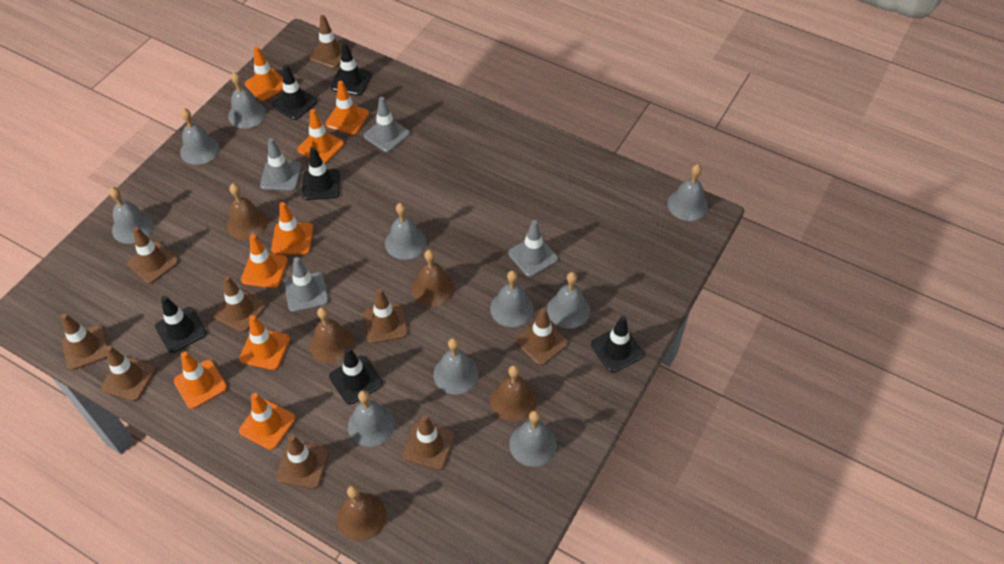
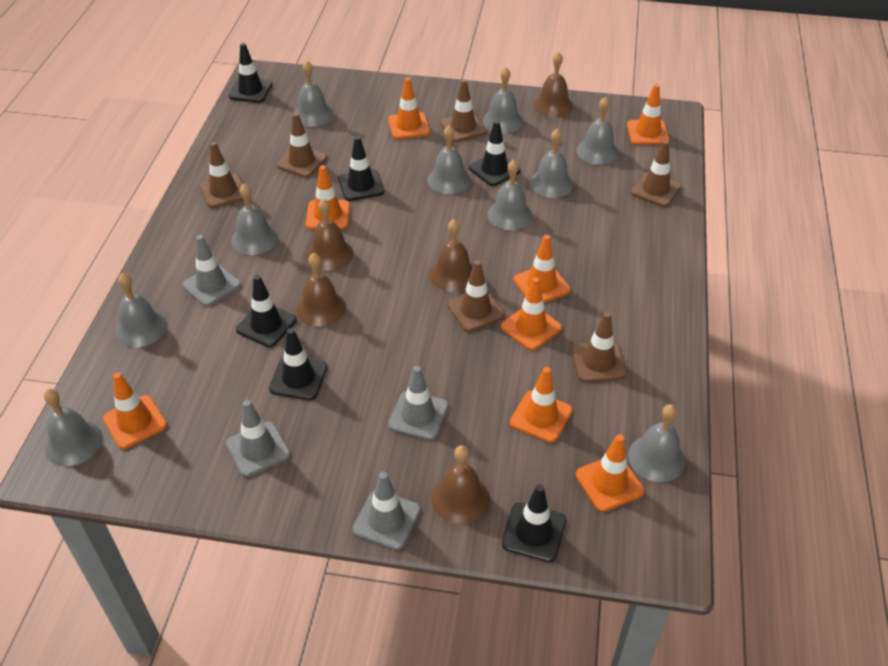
brown traffic cone: 9 -> 6

